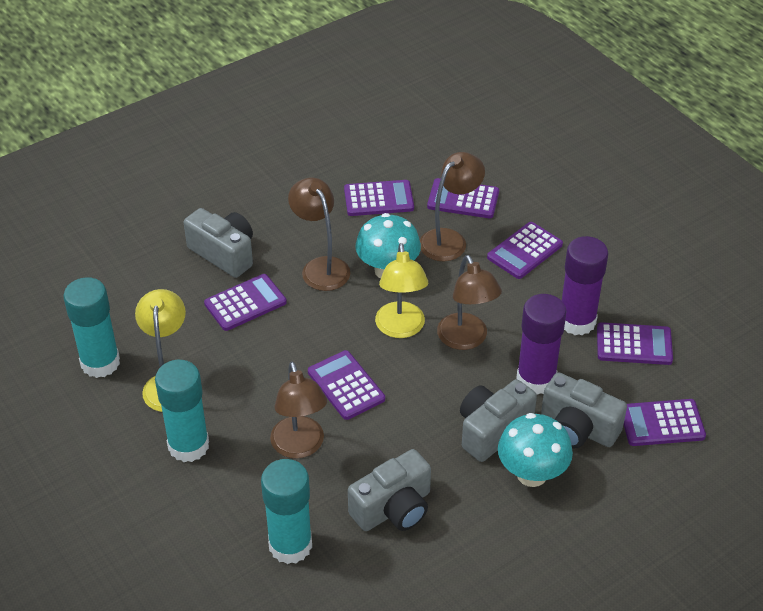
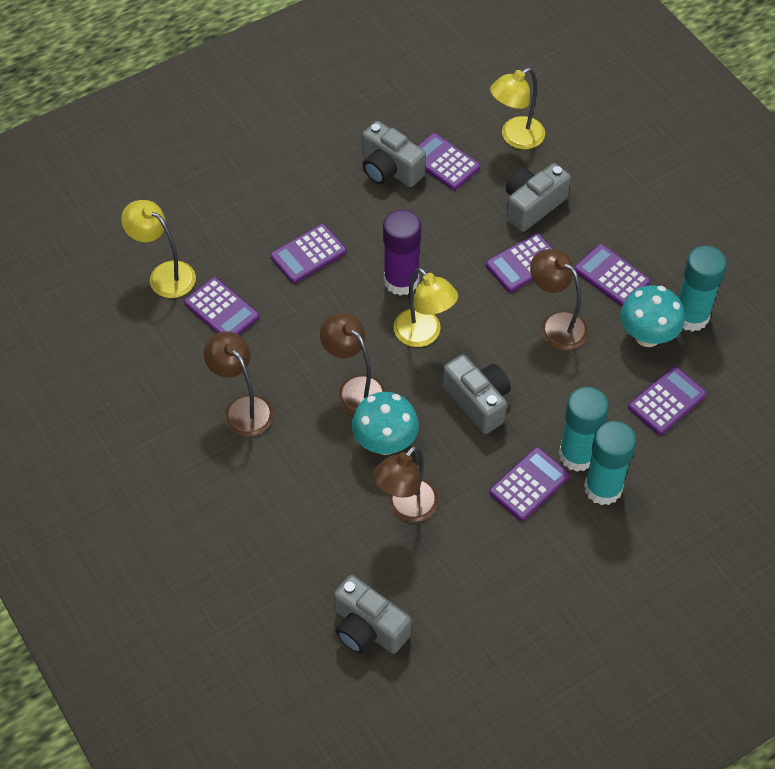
purple glue stick: 2 -> 1
yellow lamp: 2 -> 3

